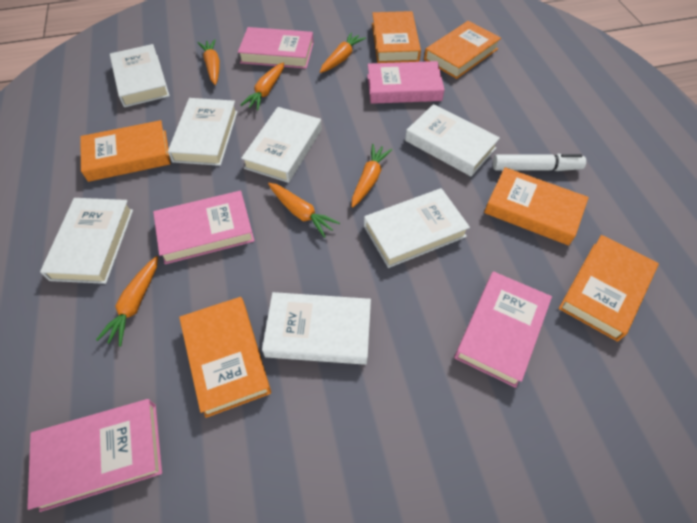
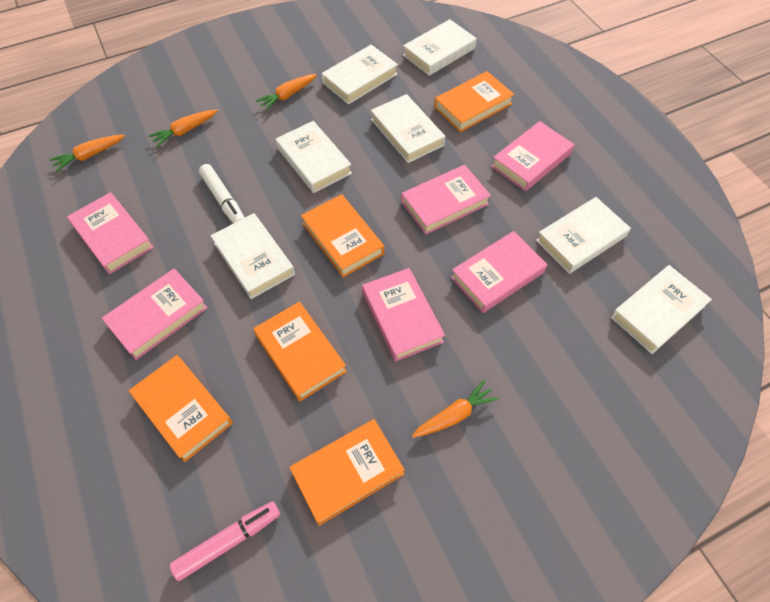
orange book: 6 -> 5
orange carrot: 6 -> 4
pink book: 5 -> 6
pink marker: 0 -> 1

